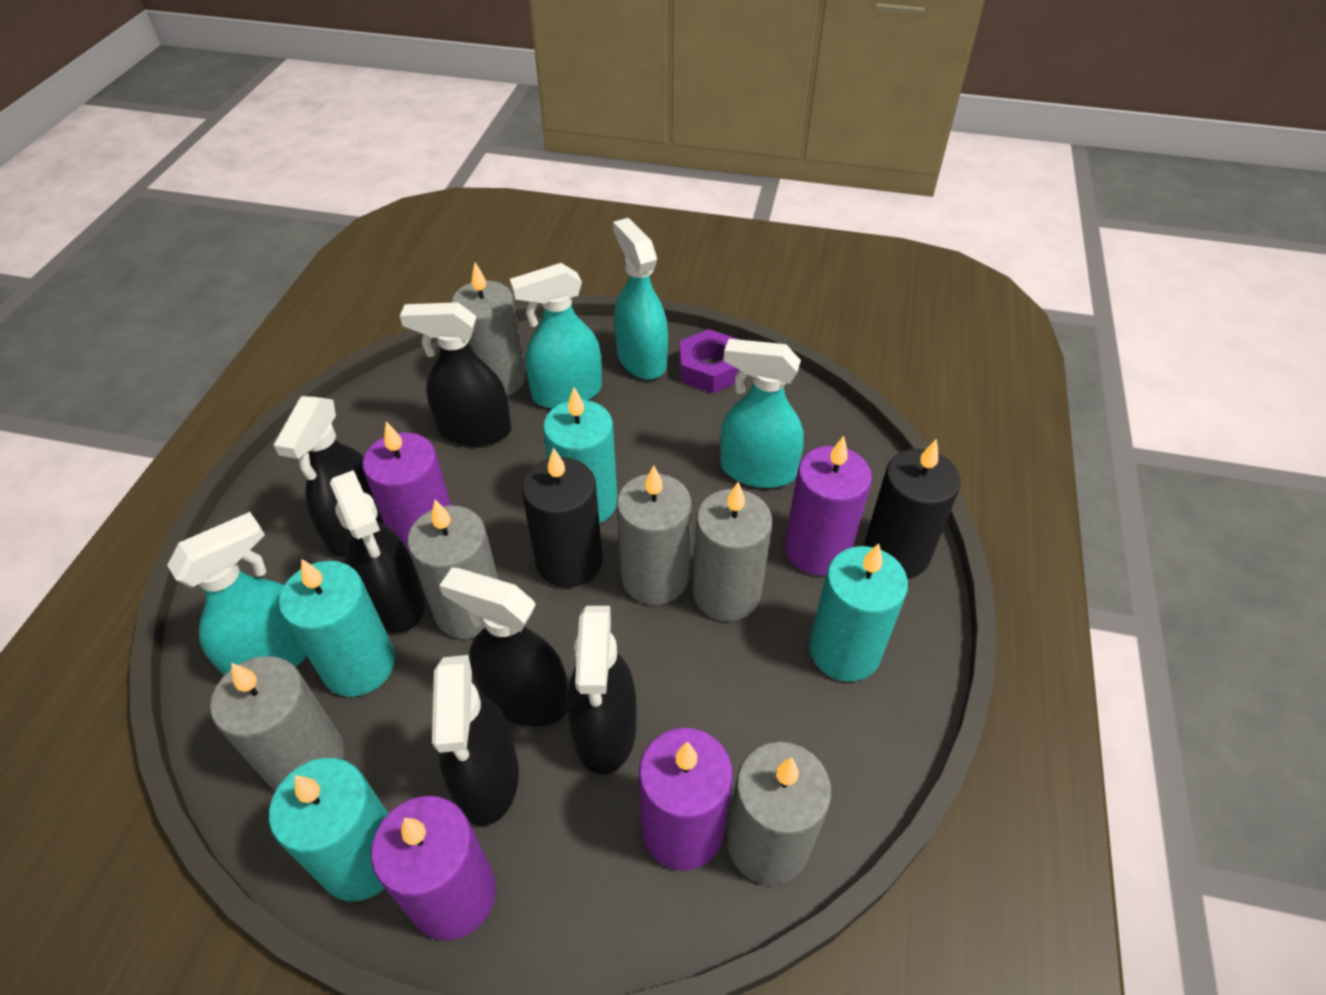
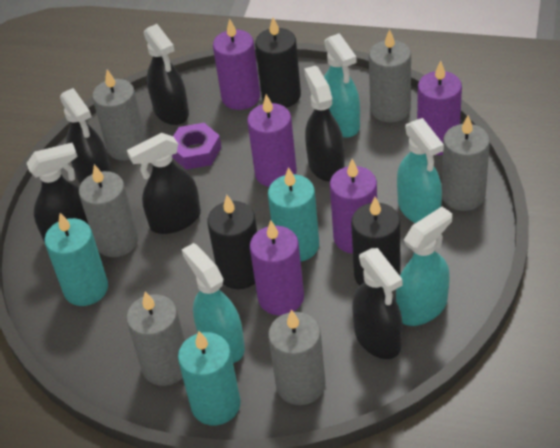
black candle: 2 -> 3
purple candle: 4 -> 5
turquoise candle: 4 -> 3

